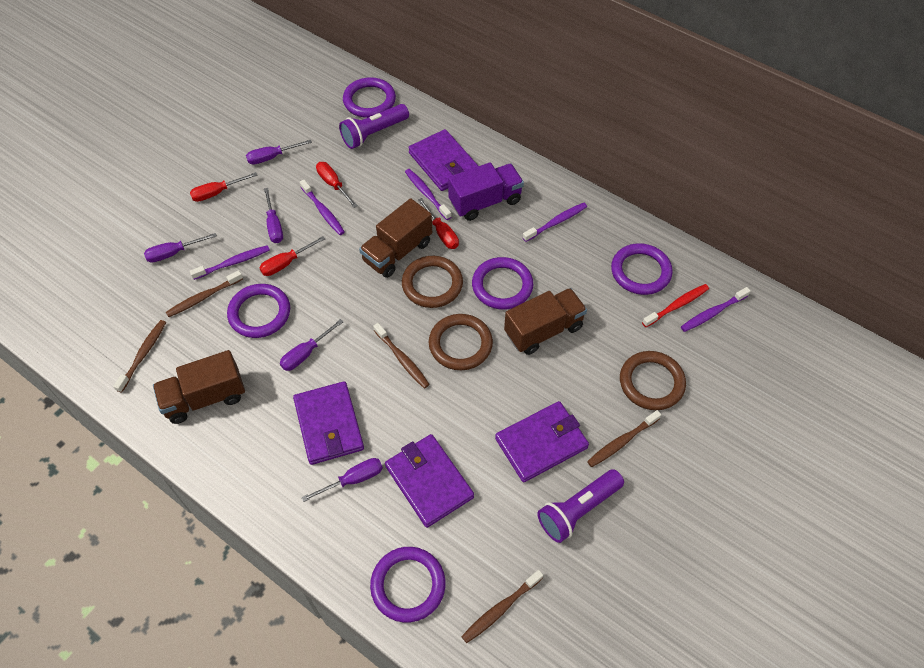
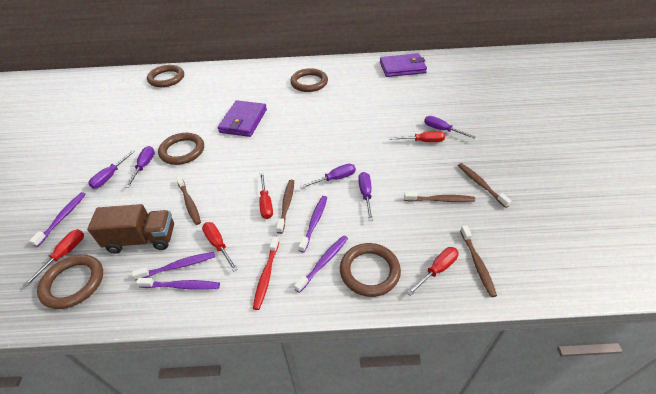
brown ring: 3 -> 5
brown truck: 3 -> 1
purple flashlight: 2 -> 0
purple ring: 5 -> 0
purple truck: 1 -> 0
purple wallet: 4 -> 2
red screwdriver: 4 -> 5

